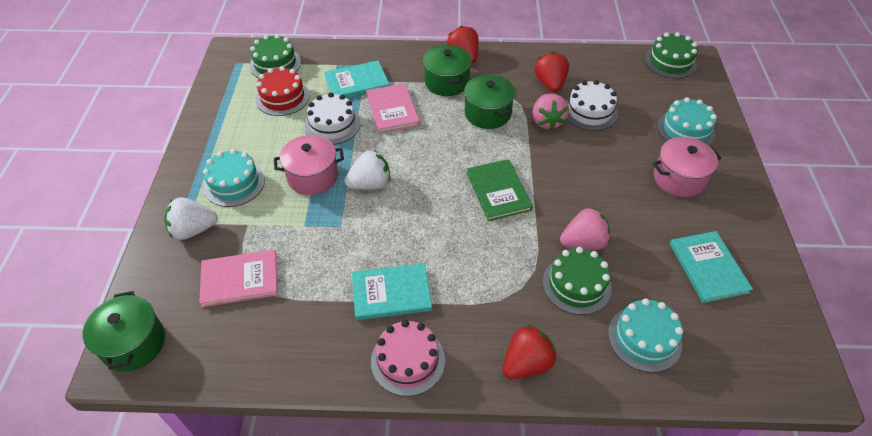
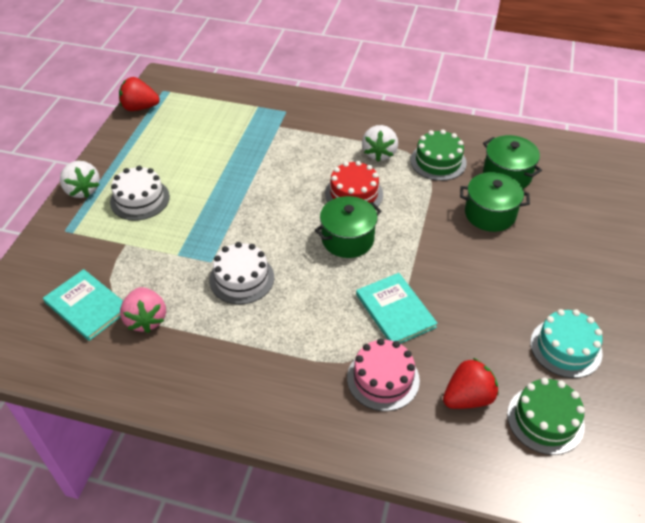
green book: 1 -> 0
green cake: 3 -> 2
pink book: 2 -> 0
pink pot: 2 -> 0
pink strawberry: 2 -> 1
red strawberry: 3 -> 2
turquoise book: 3 -> 2
turquoise cake: 3 -> 1

